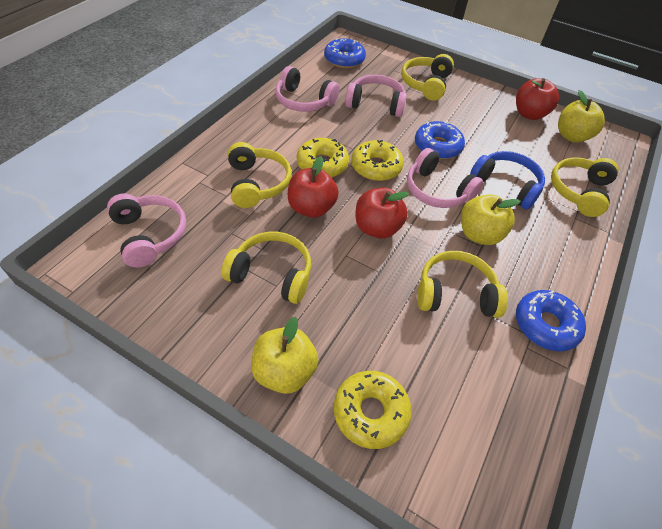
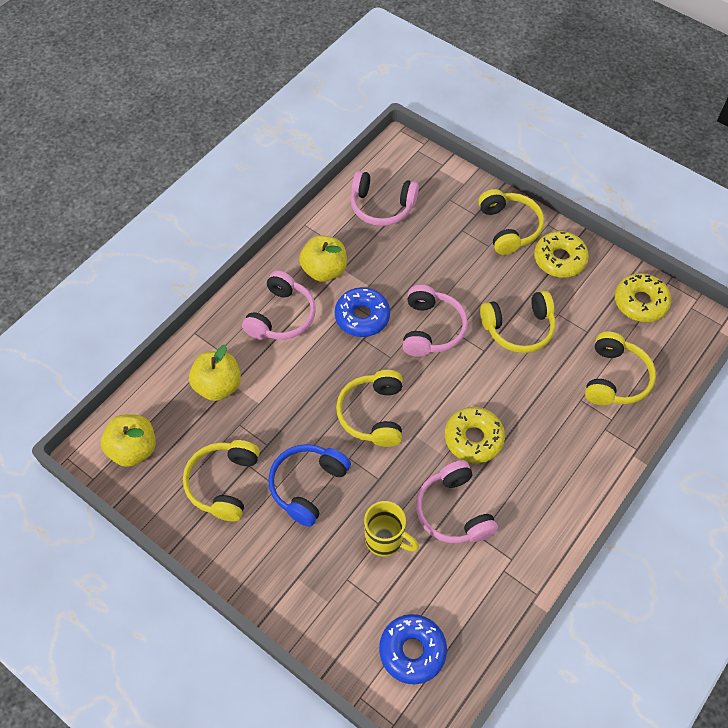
blue donut: 3 -> 2
red apple: 3 -> 0
yellow mug: 0 -> 1

